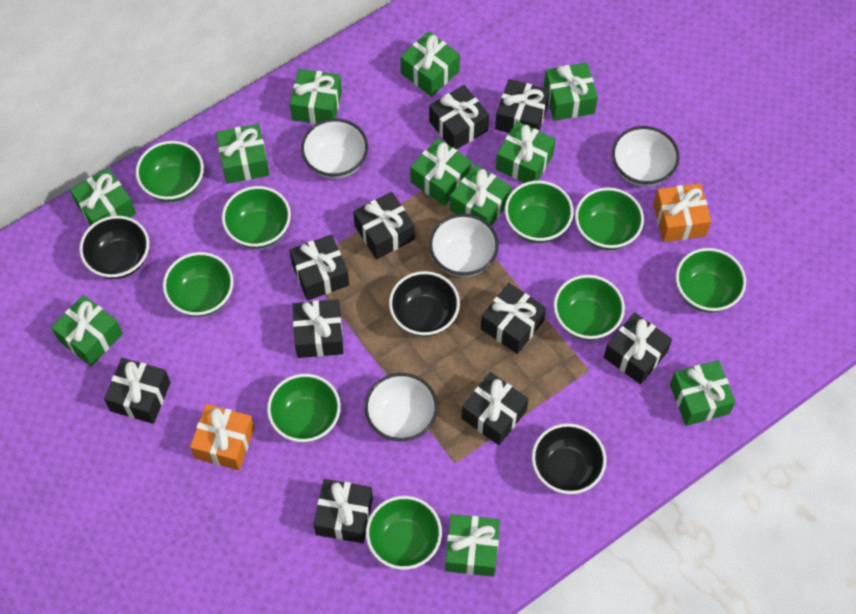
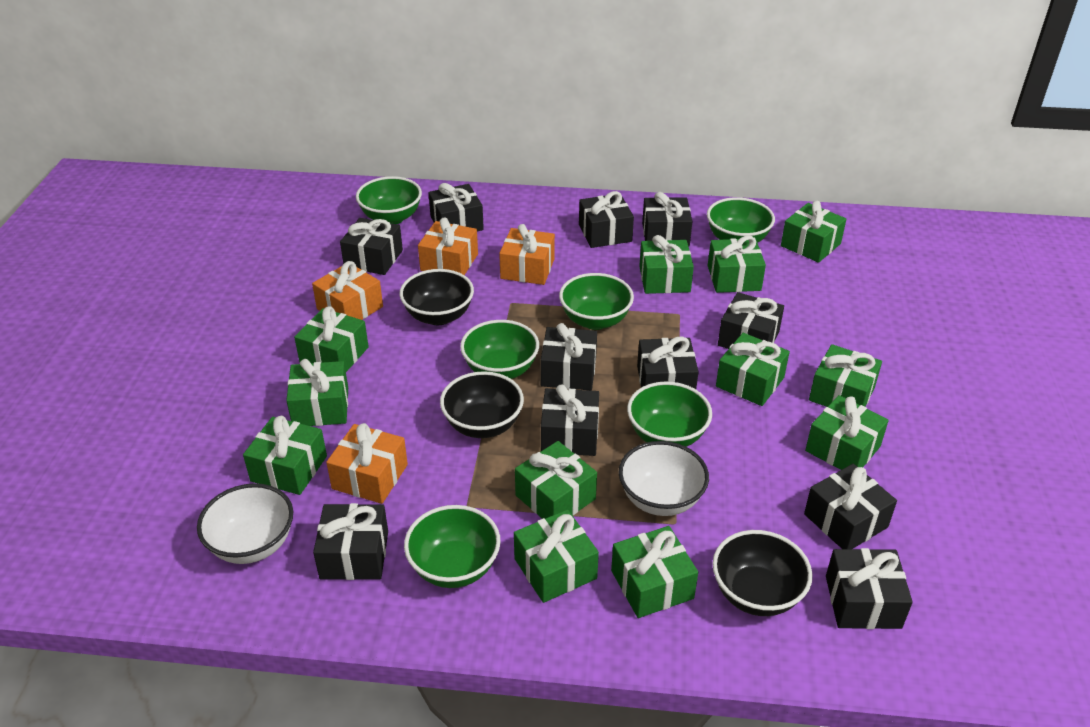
black gift: 10 -> 11
green bowl: 9 -> 6
green gift: 11 -> 12
orange gift: 2 -> 4
white bowl: 4 -> 2

